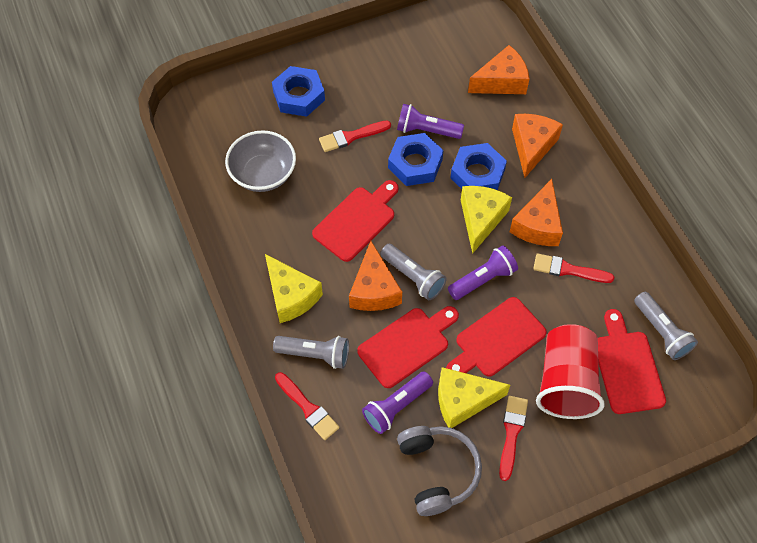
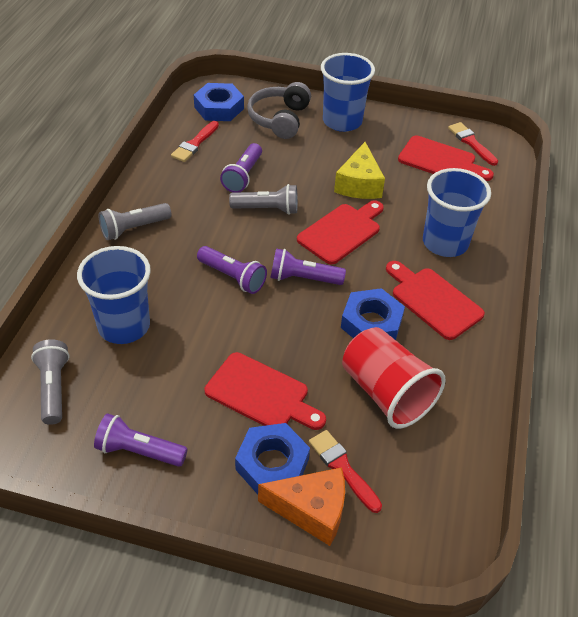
blue cup: 0 -> 3
grey bowl: 1 -> 0
orange cheese: 4 -> 1
purple flashlight: 3 -> 4
red brush: 4 -> 3
yellow cheese: 3 -> 1

